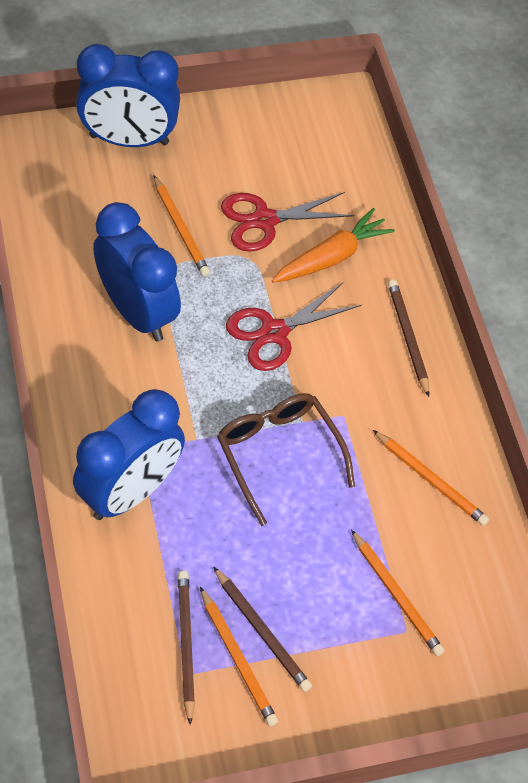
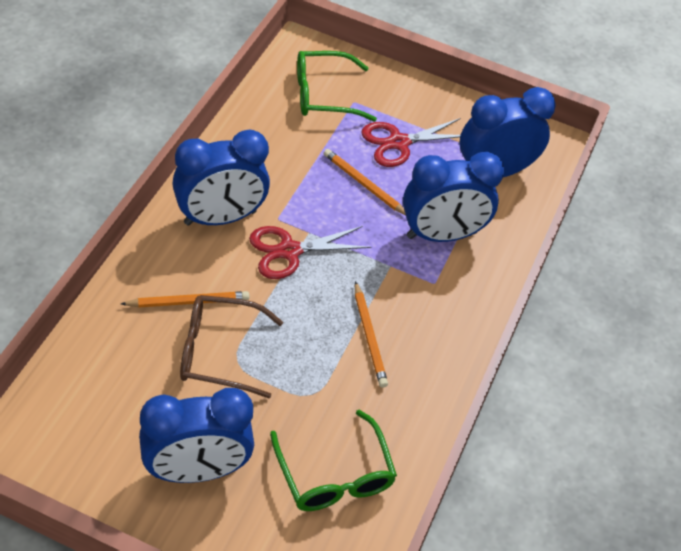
blue clock: 3 -> 4
brown pencil: 3 -> 0
green glasses: 0 -> 2
orange carrot: 1 -> 0
orange pencil: 4 -> 3

